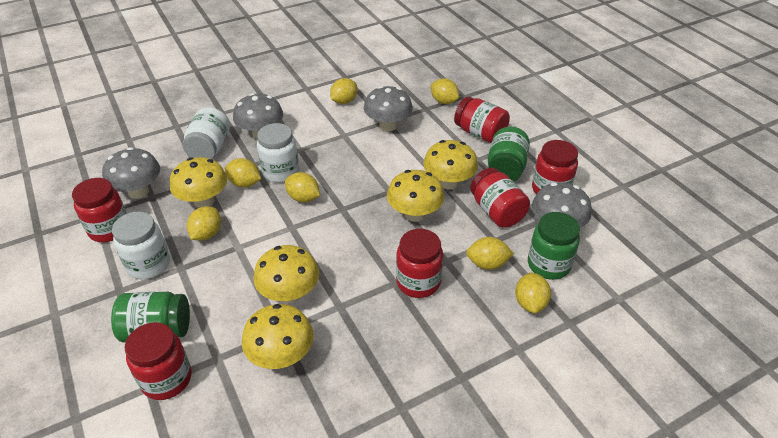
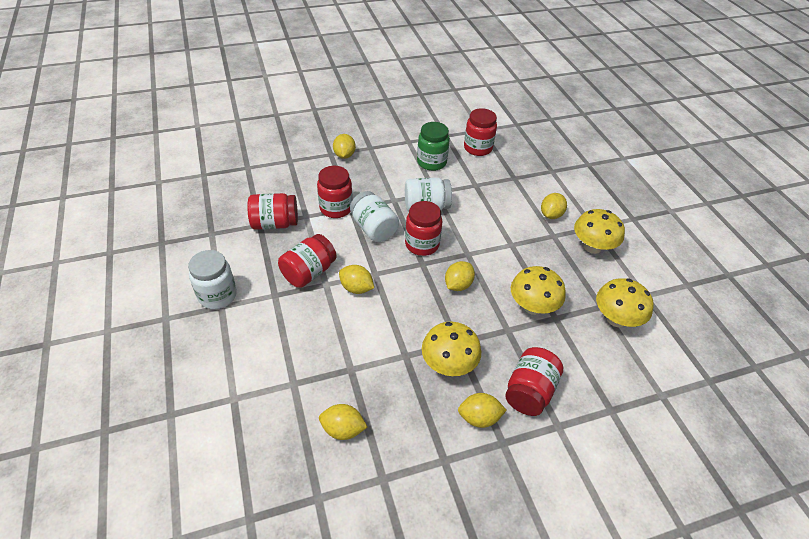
green jar: 3 -> 1
grey mushroom: 4 -> 0
yellow lemon: 7 -> 6
yellow mushroom: 5 -> 4

